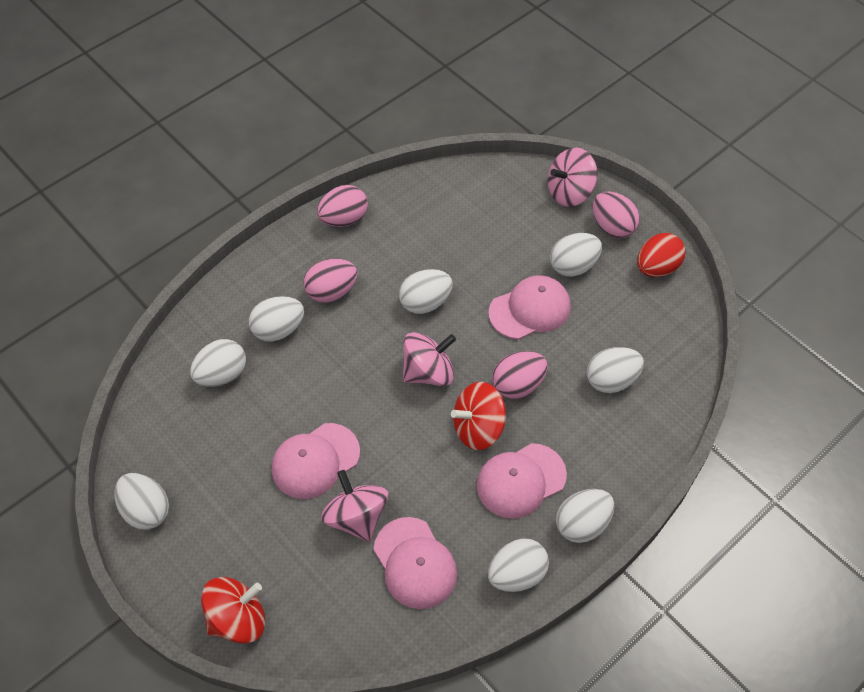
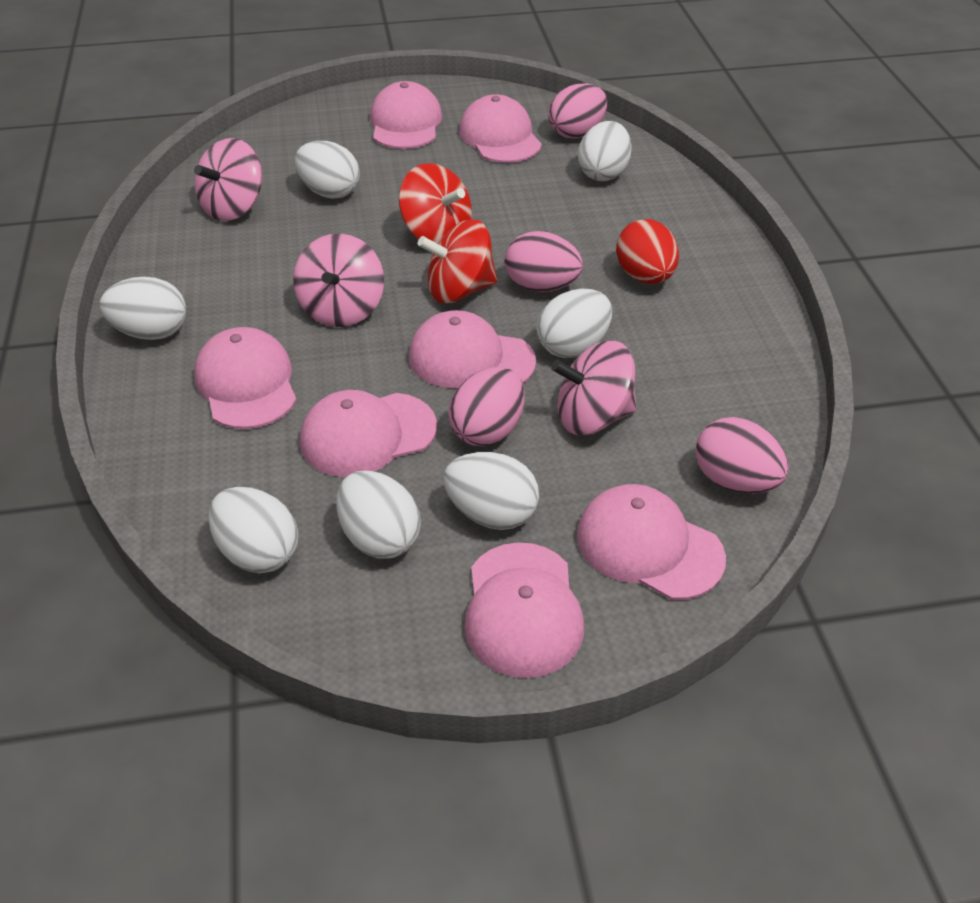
pink cap: 4 -> 7
white egg: 8 -> 7

